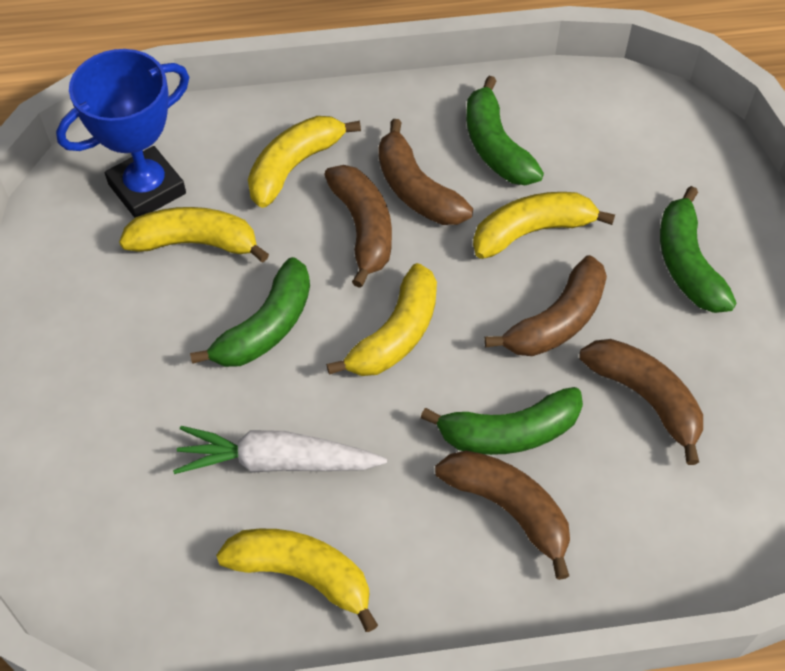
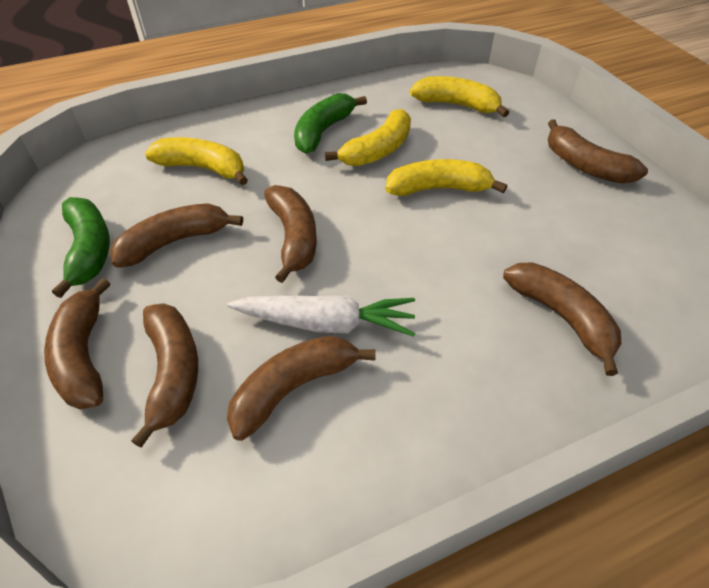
blue trophy: 1 -> 0
brown banana: 5 -> 7
green banana: 4 -> 2
yellow banana: 5 -> 4

